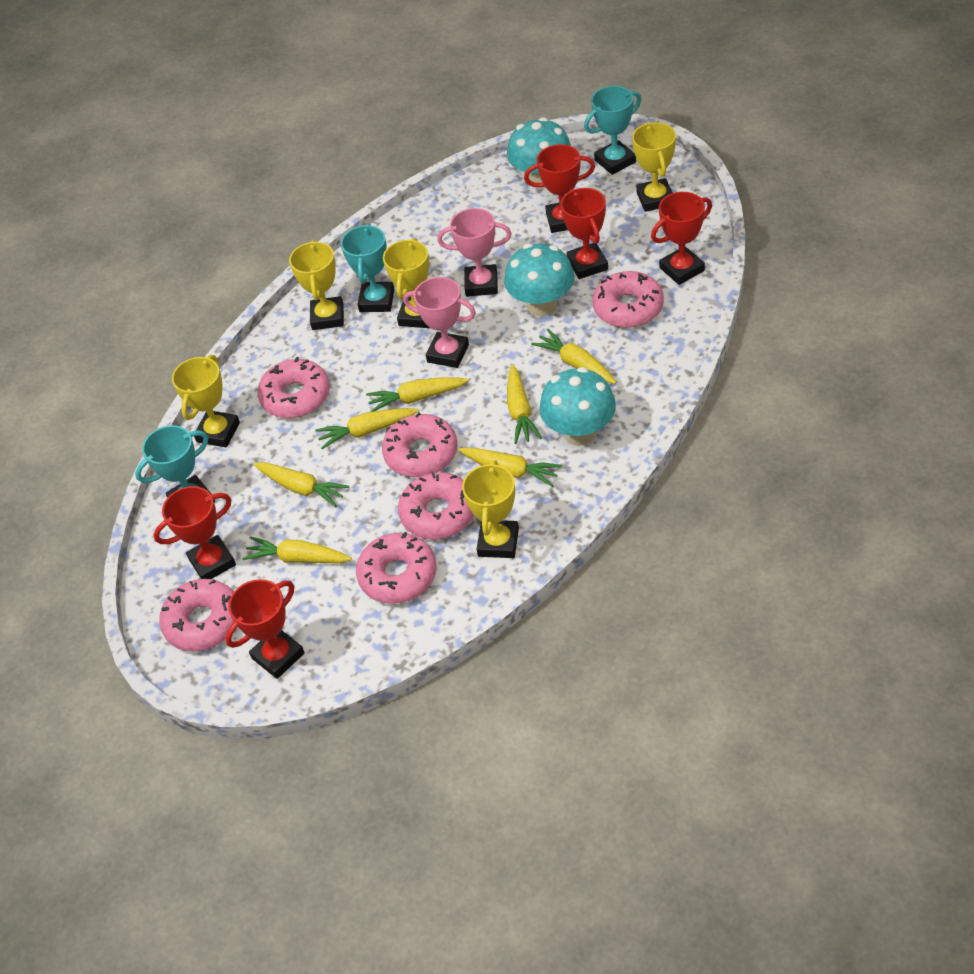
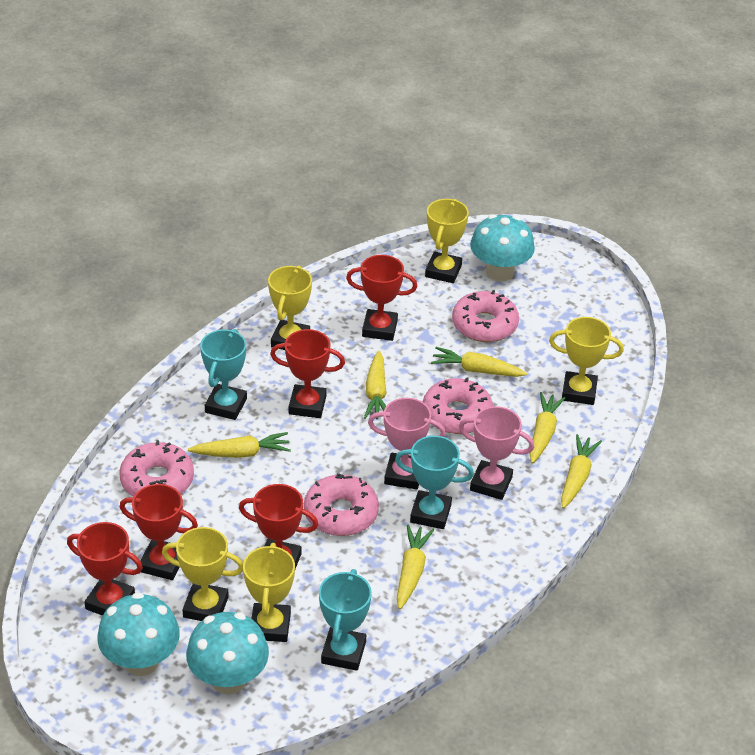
pink donut: 6 -> 4
yellow carrot: 7 -> 6

